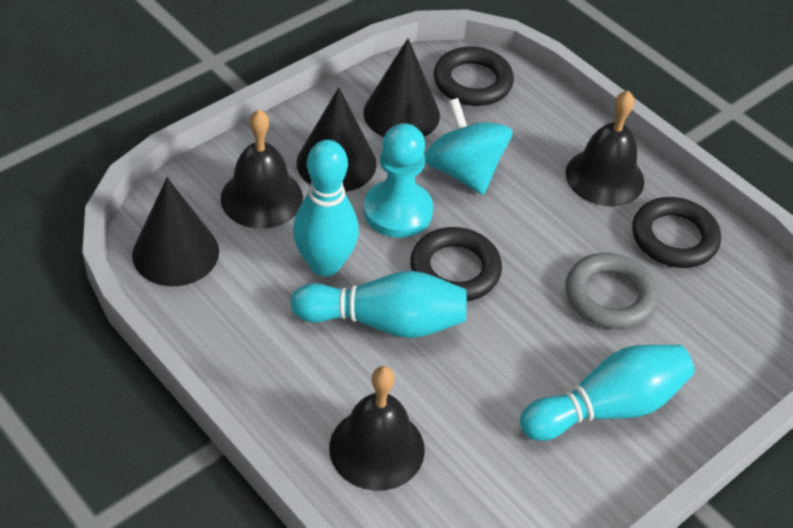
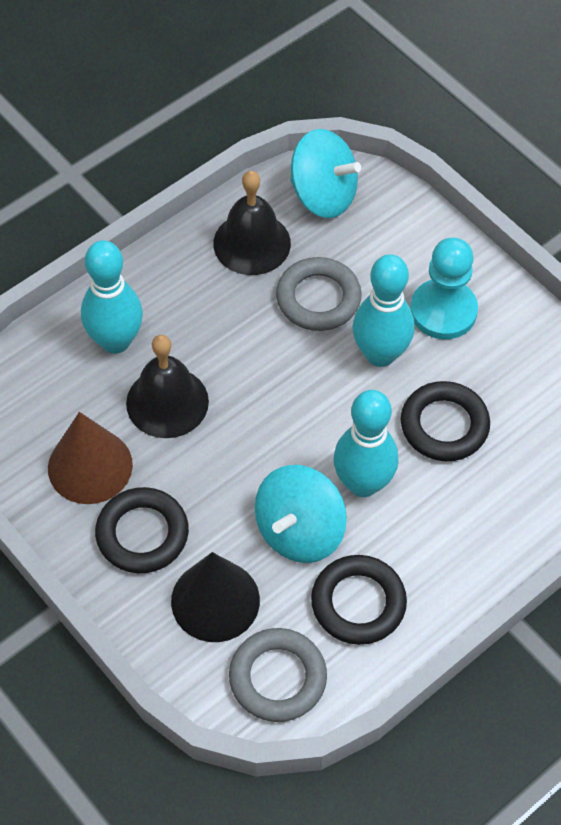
black bell: 3 -> 2
black cone: 3 -> 1
brown cone: 0 -> 1
grey ring: 1 -> 2
turquoise spinning top: 1 -> 2

